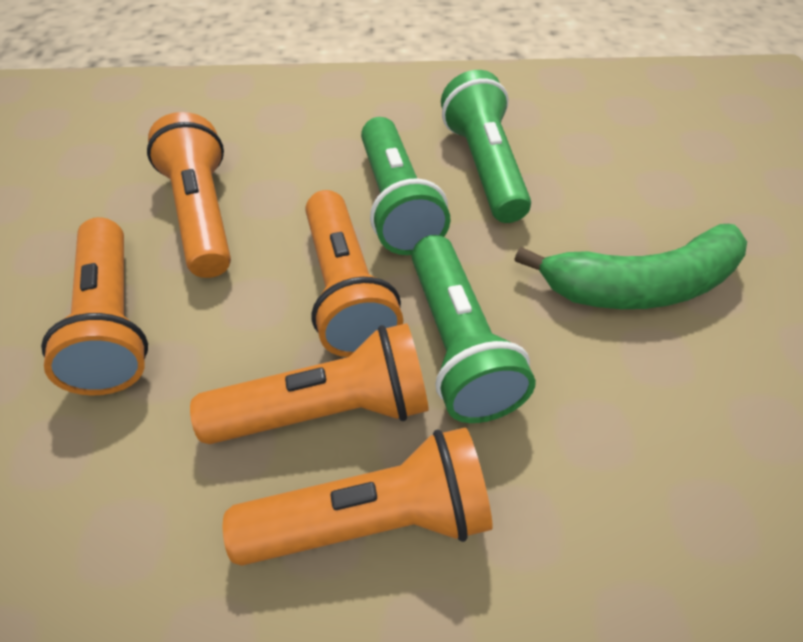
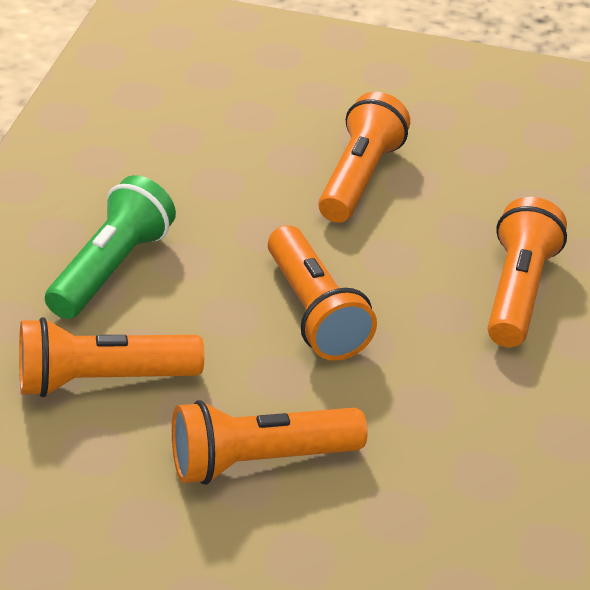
green banana: 1 -> 0
green flashlight: 3 -> 1

